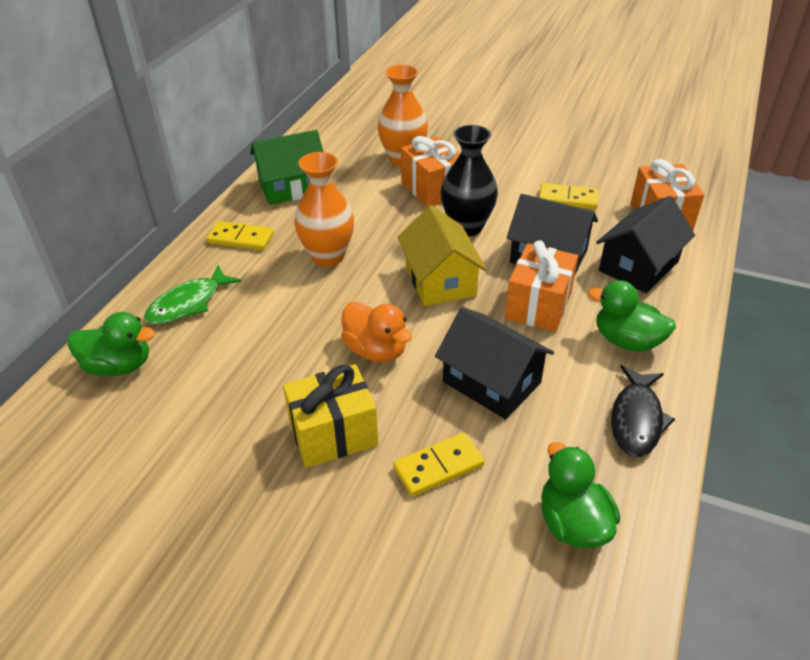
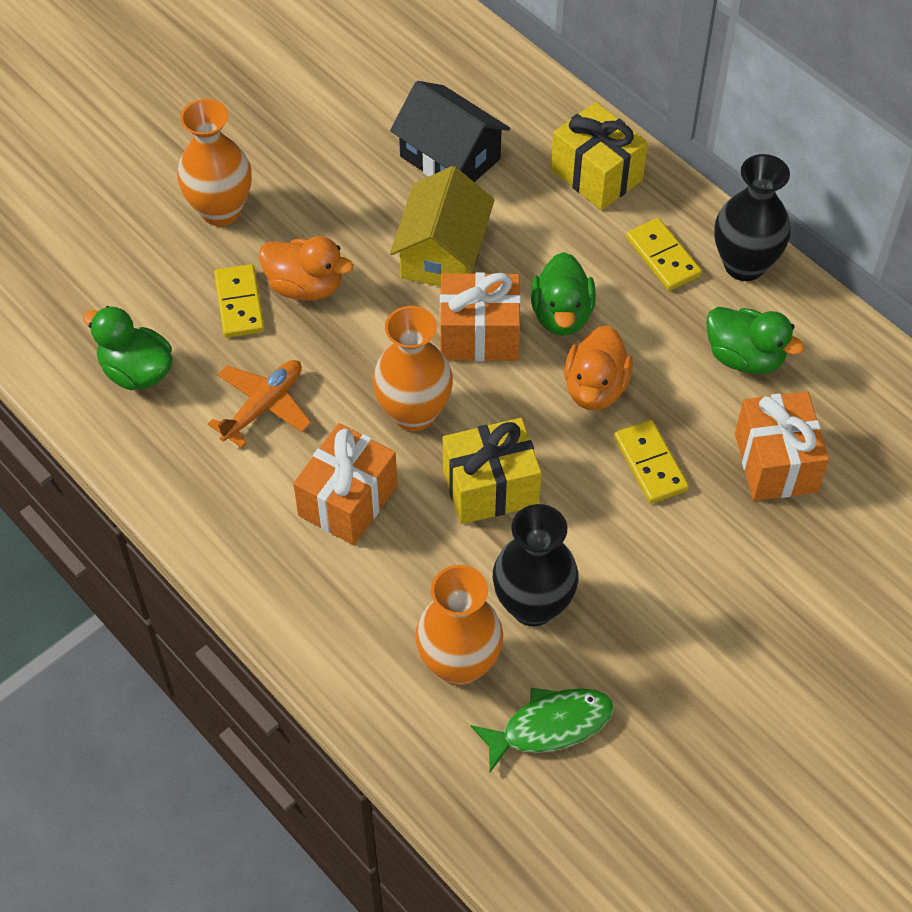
black fish: 1 -> 0
black house: 3 -> 1
black vase: 1 -> 2
green house: 1 -> 0
orange duck: 1 -> 2
orange plane: 0 -> 1
orange vase: 2 -> 3
yellow gift: 1 -> 2

